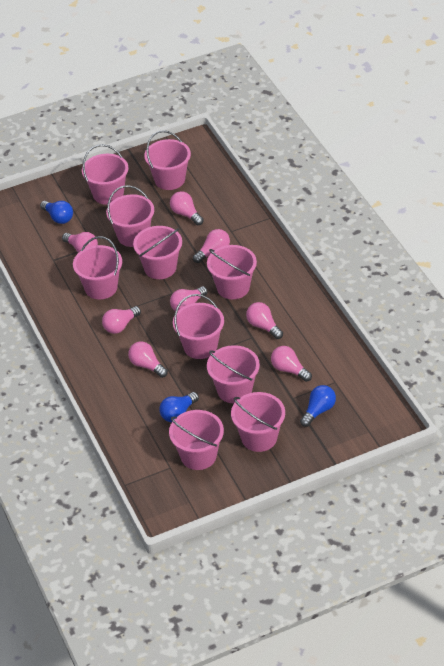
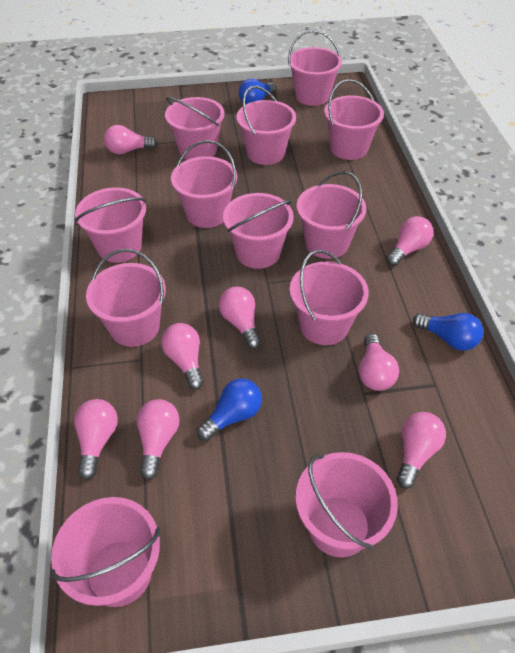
pink bucket: 10 -> 12

